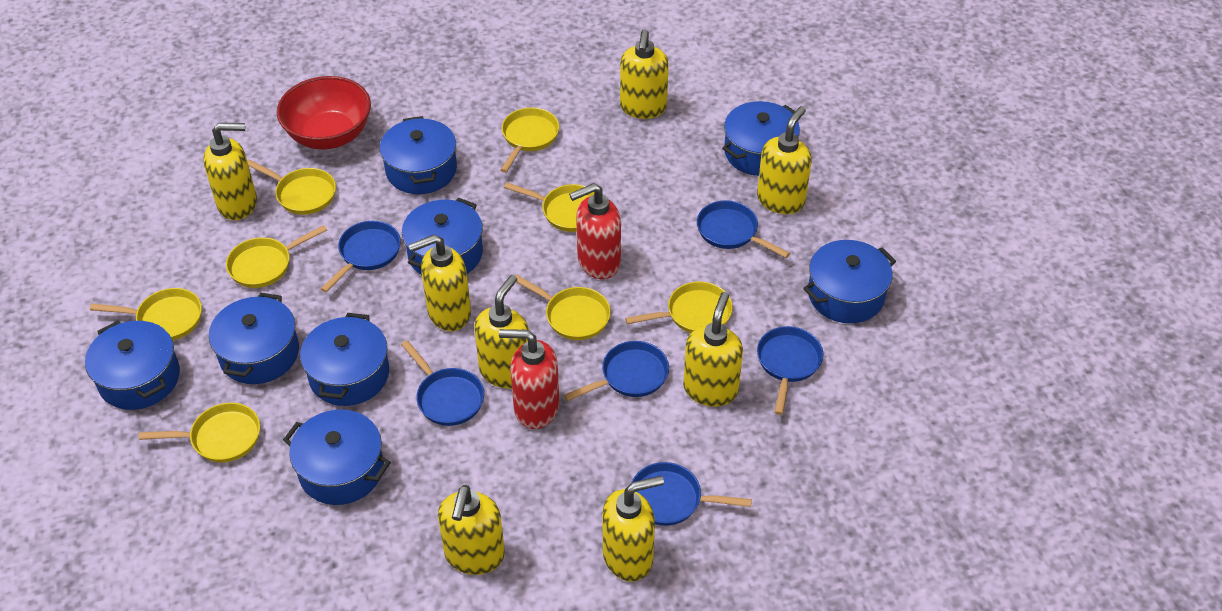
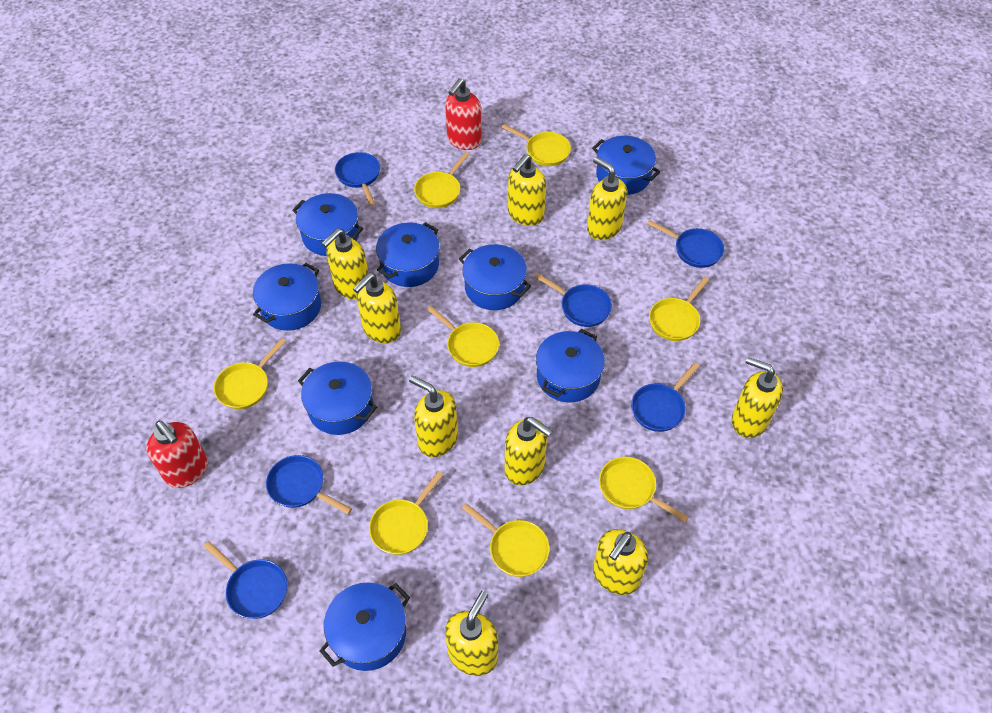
red bowl: 1 -> 0
yellow soap dispenser: 8 -> 9

